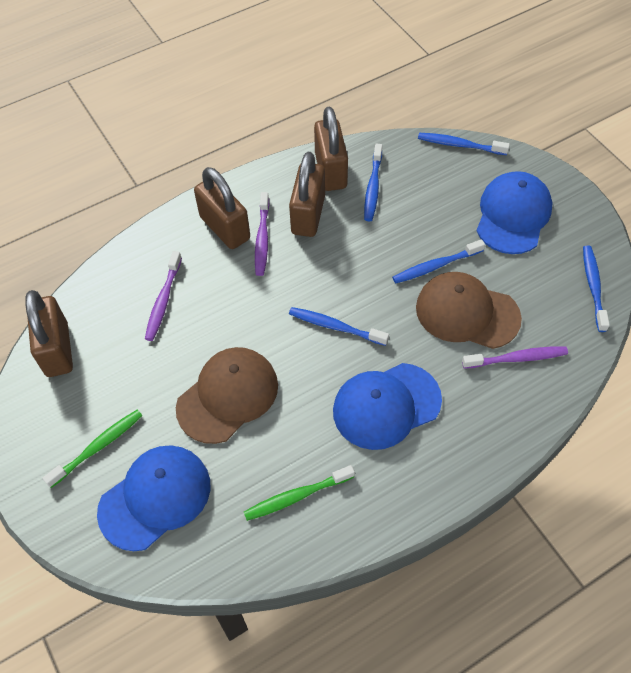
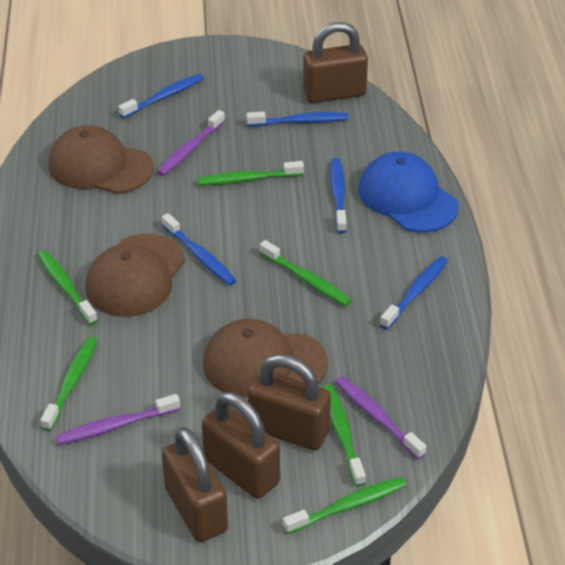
blue cap: 3 -> 1
brown cap: 2 -> 3
green toothbrush: 2 -> 6

